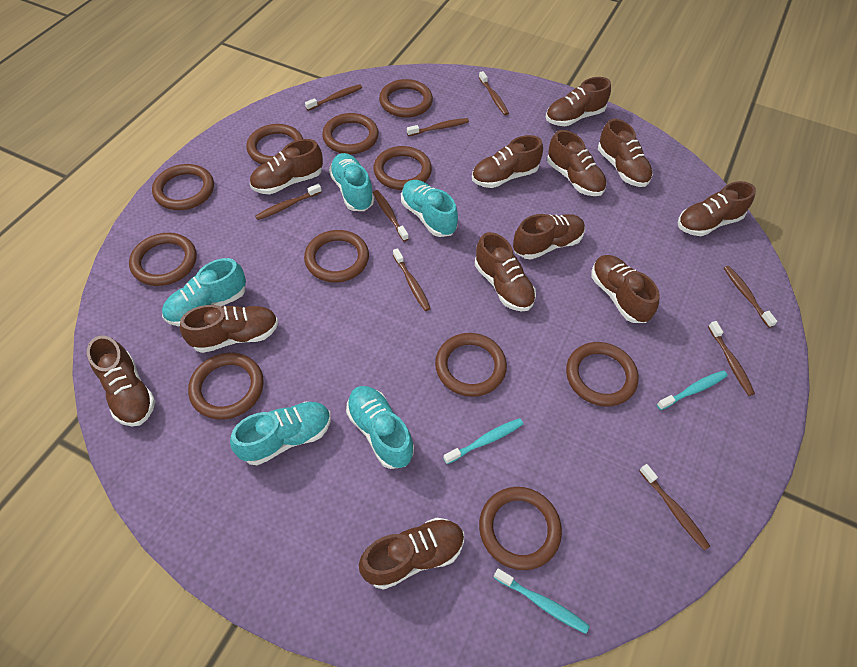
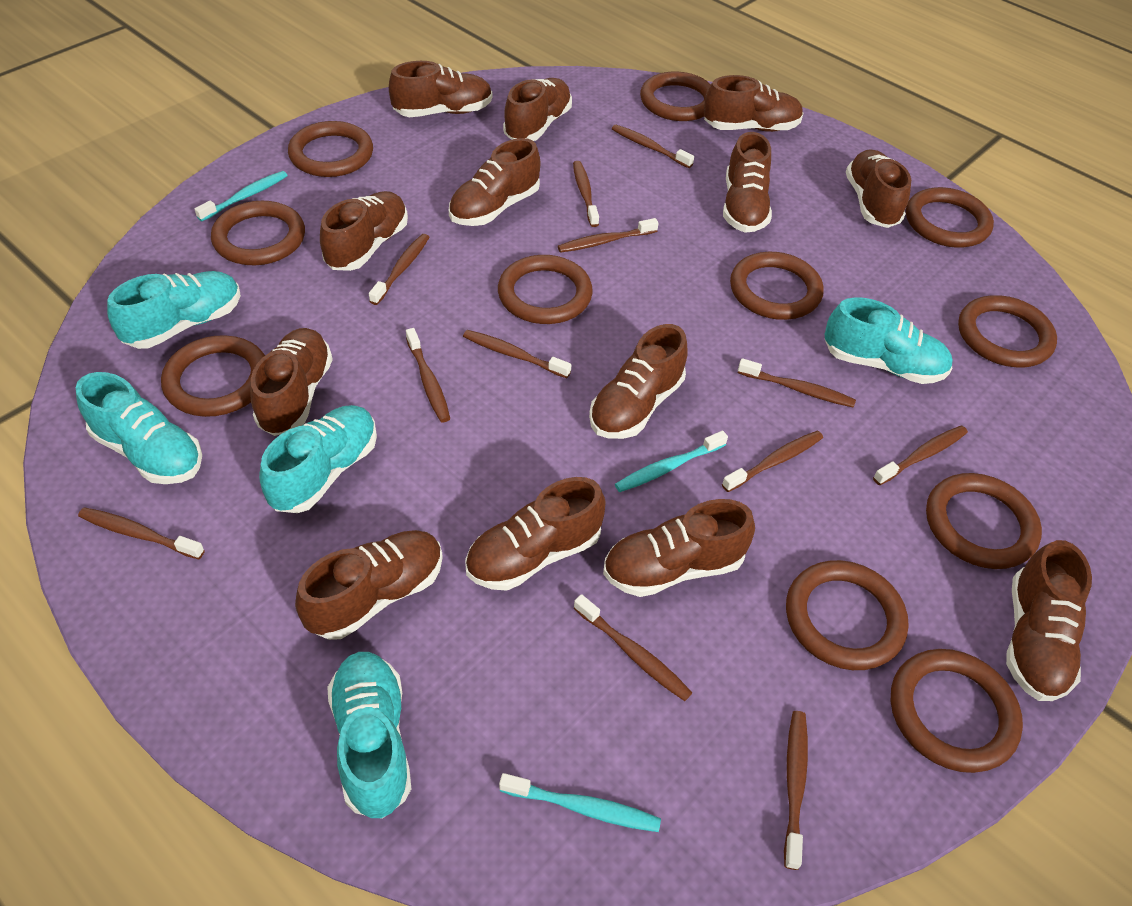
brown shoe: 12 -> 13
brown toothbrush: 9 -> 12

